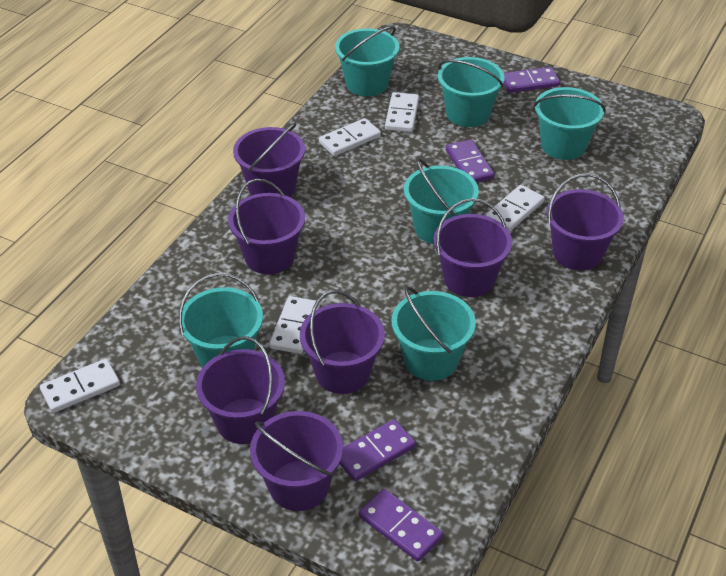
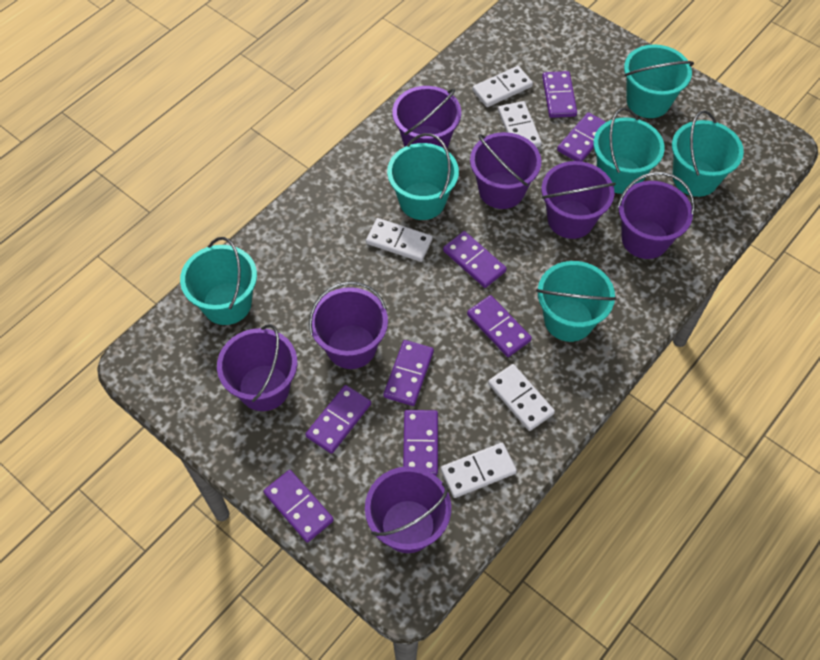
purple domino: 4 -> 8

